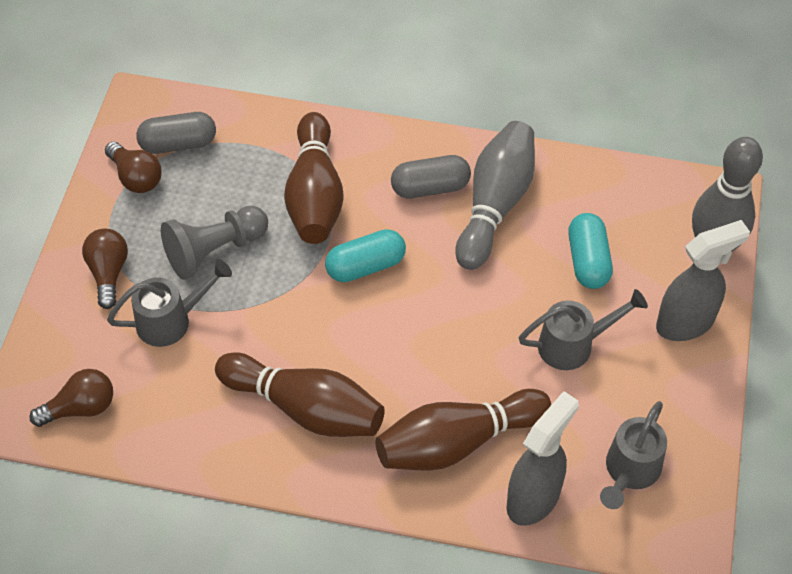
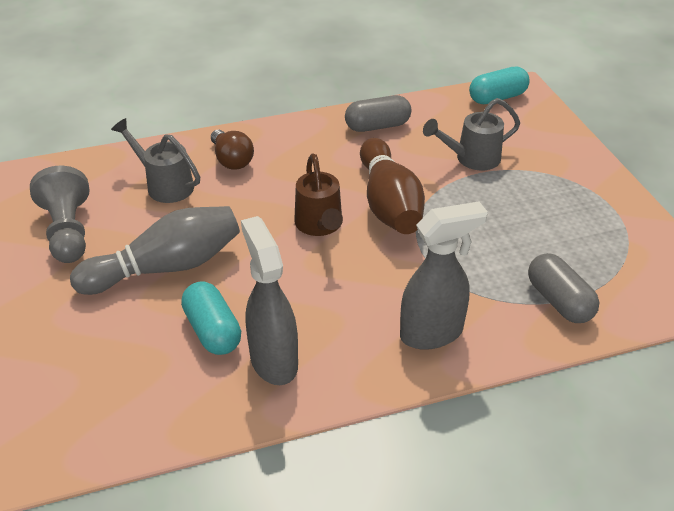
brown bowling pin: 3 -> 1
brown light bulb: 3 -> 1
brown watering can: 0 -> 1
grey bowling pin: 2 -> 1
grey watering can: 3 -> 2

